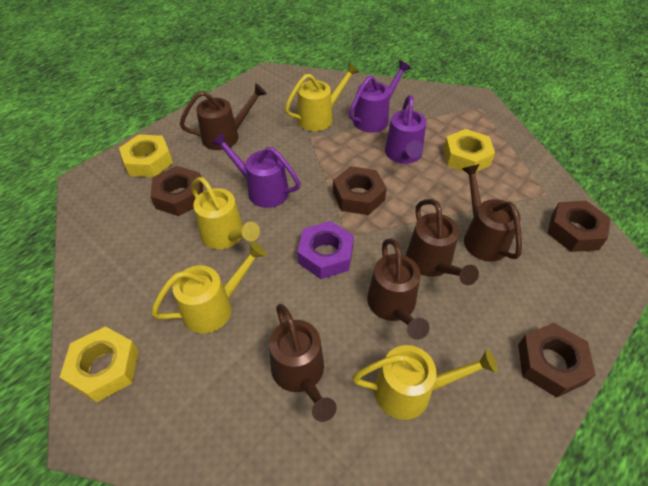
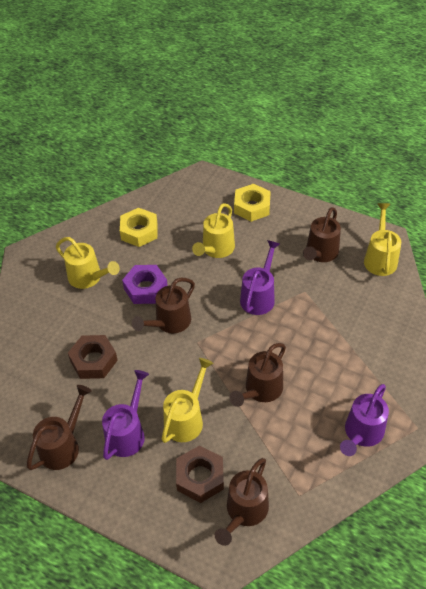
brown nut: 4 -> 2
yellow nut: 3 -> 2

